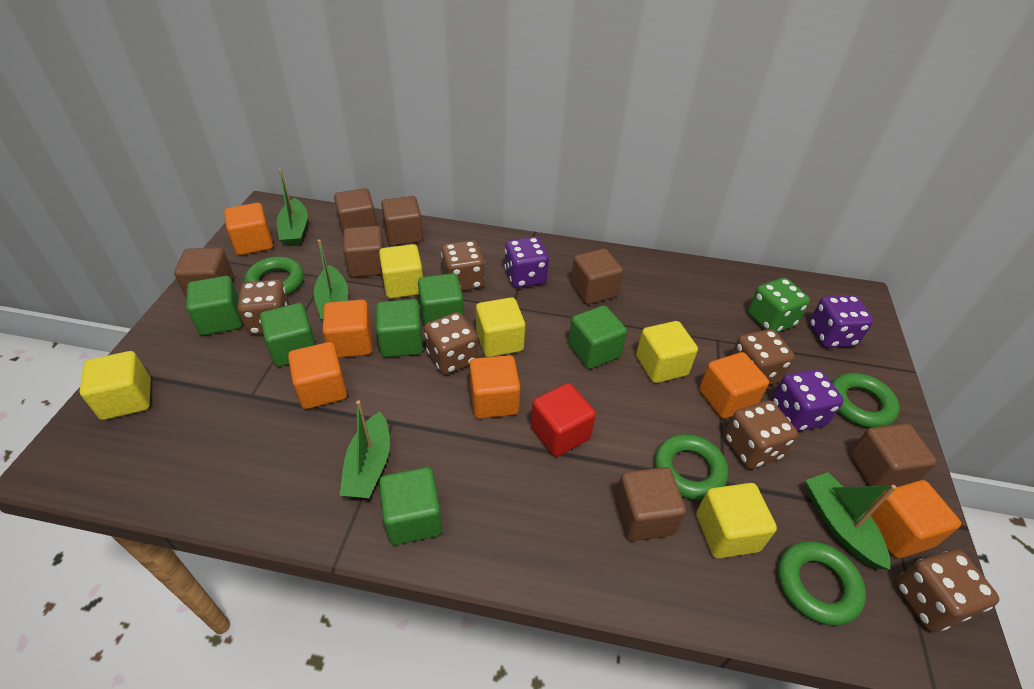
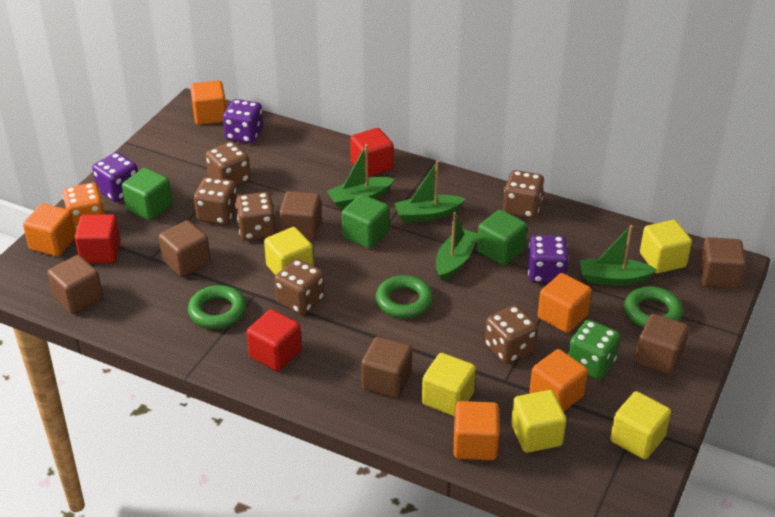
brown cube: 7 -> 6
green cube: 6 -> 3
green ring: 4 -> 3
orange cube: 6 -> 5
orange dice: 0 -> 1
red cube: 1 -> 3

